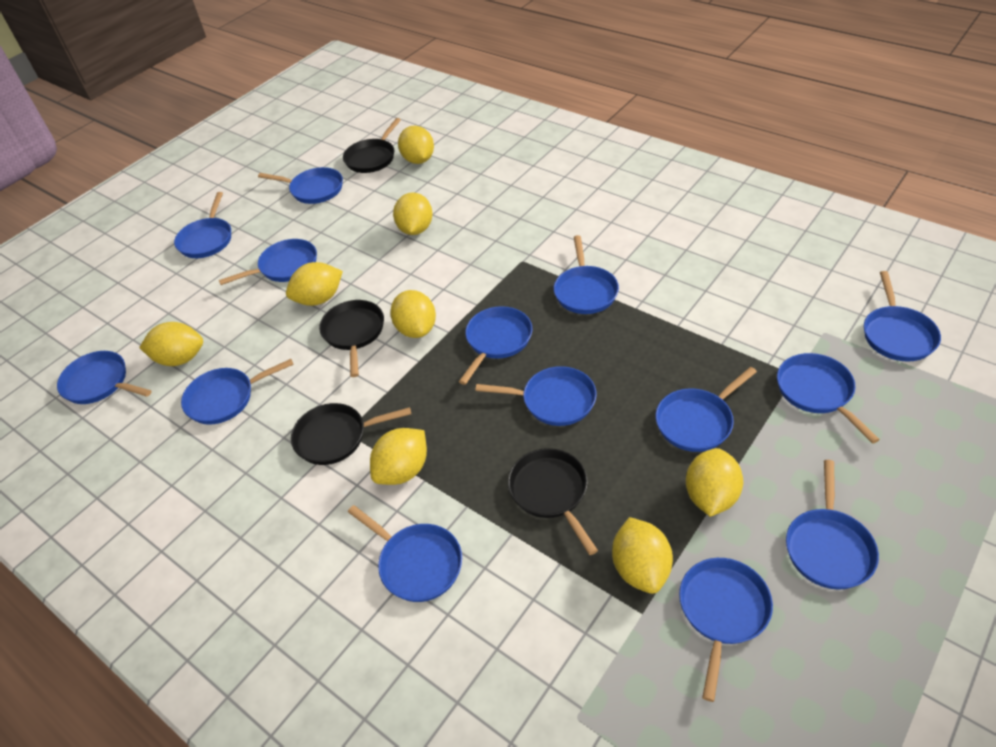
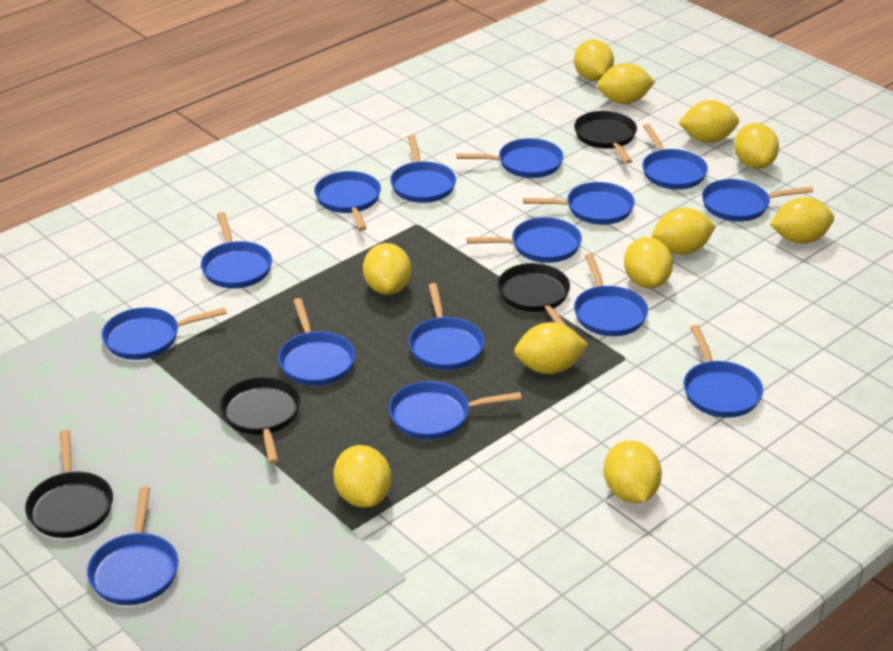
blue pan: 14 -> 15
yellow lemon: 8 -> 11

